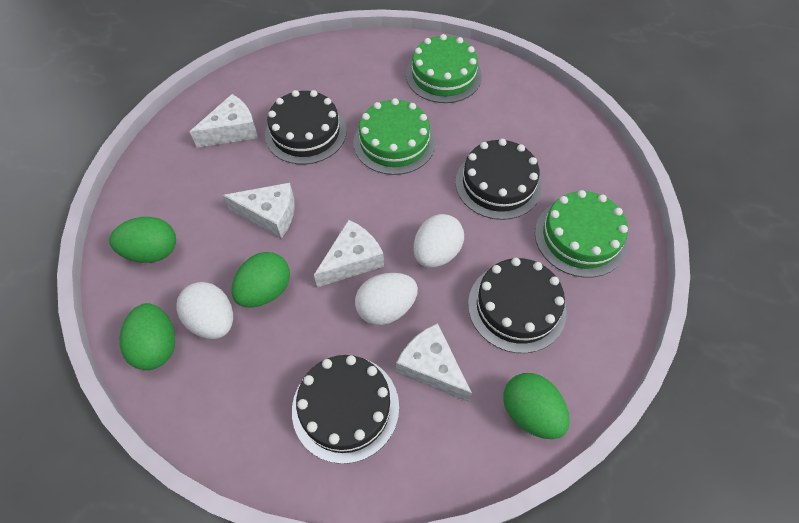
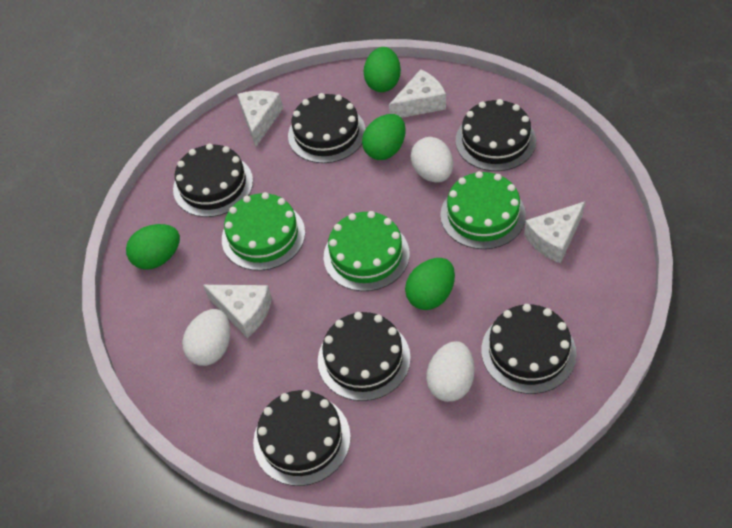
black cake: 4 -> 6

